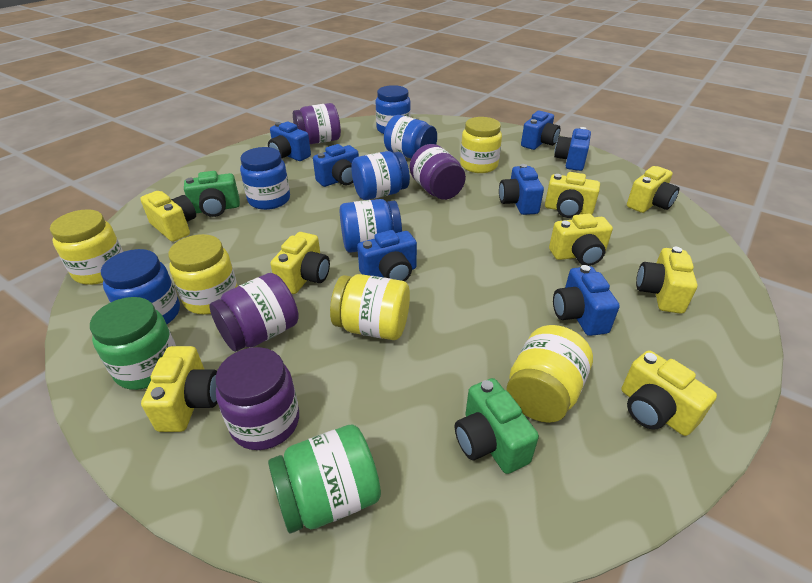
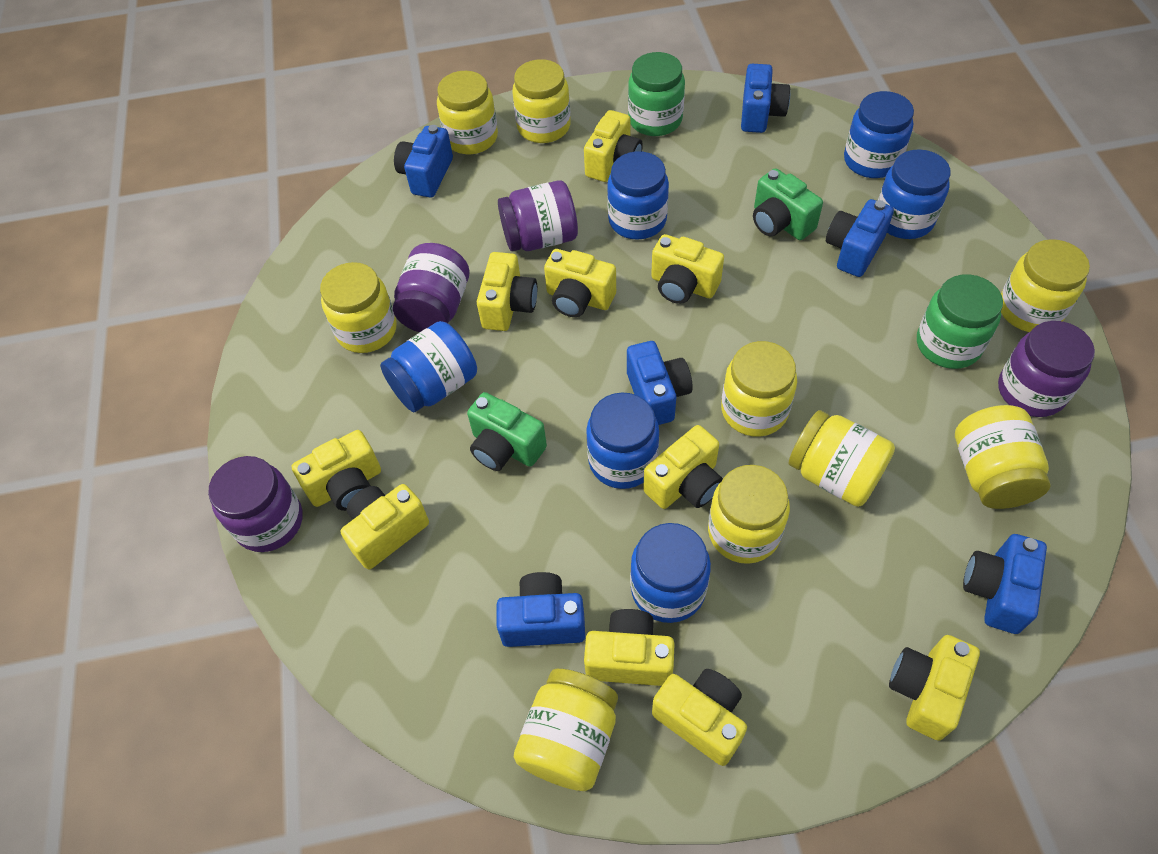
blue camera: 7 -> 6
yellow camera: 8 -> 10
yellow jar: 5 -> 9

